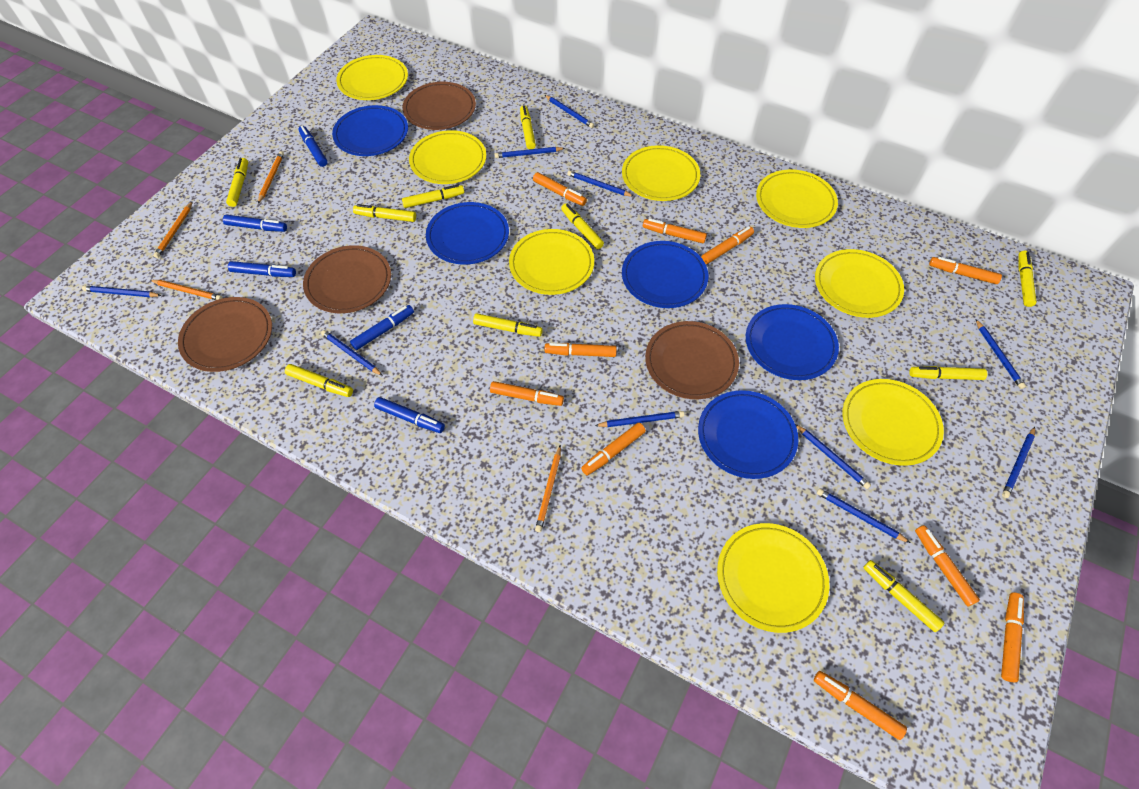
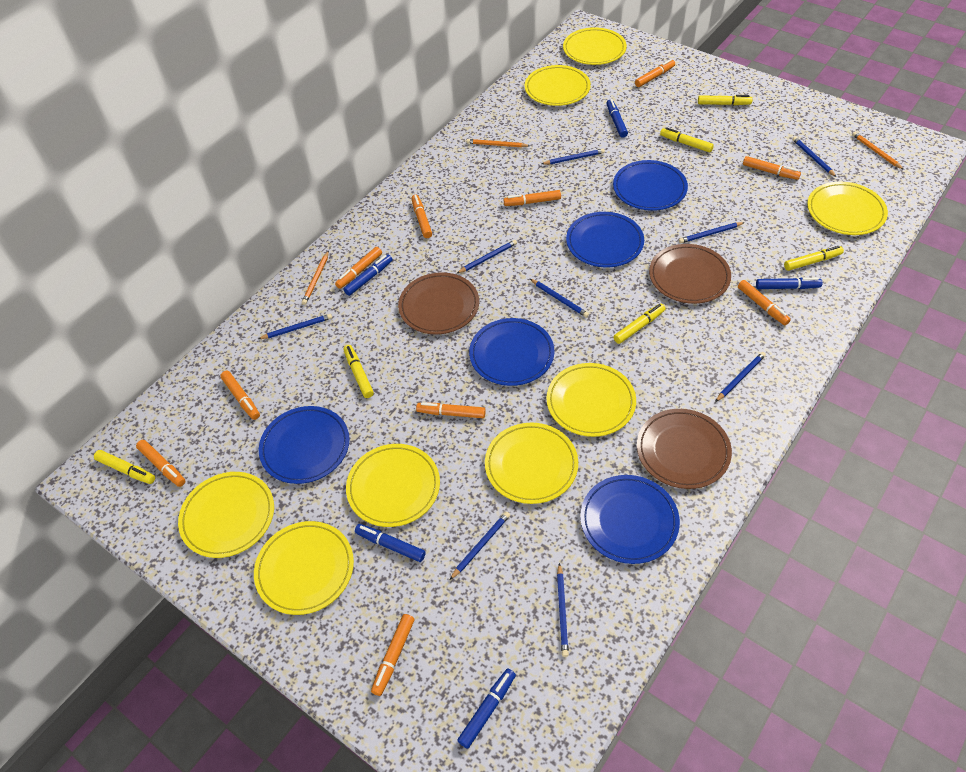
blue pencil: 10 -> 9
brown plate: 4 -> 3
orange pencil: 4 -> 3
yellow marker: 10 -> 6

